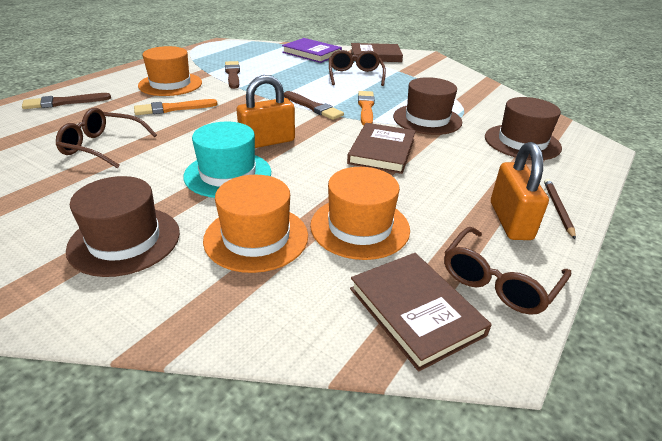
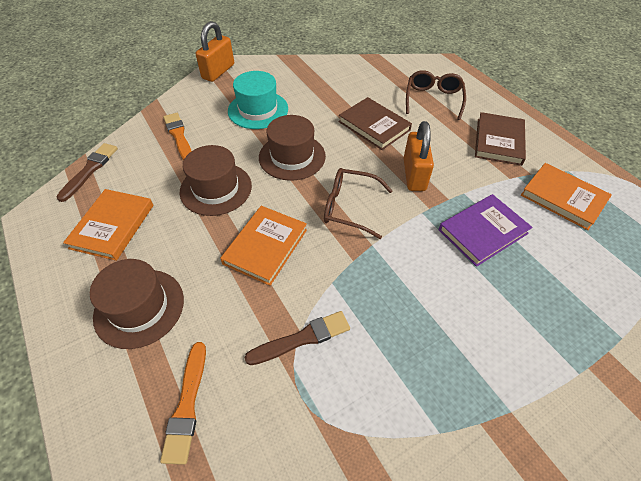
brown book: 3 -> 2
brown brush: 3 -> 2
brown glasses: 3 -> 2
brown pencil: 1 -> 0
orange book: 0 -> 3
orange hat: 3 -> 0

